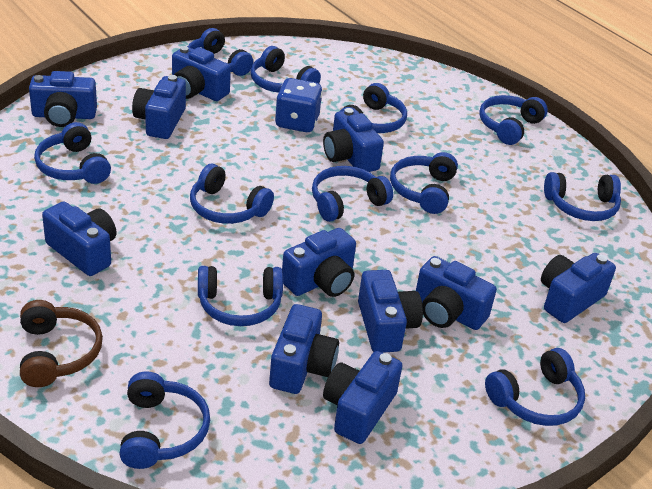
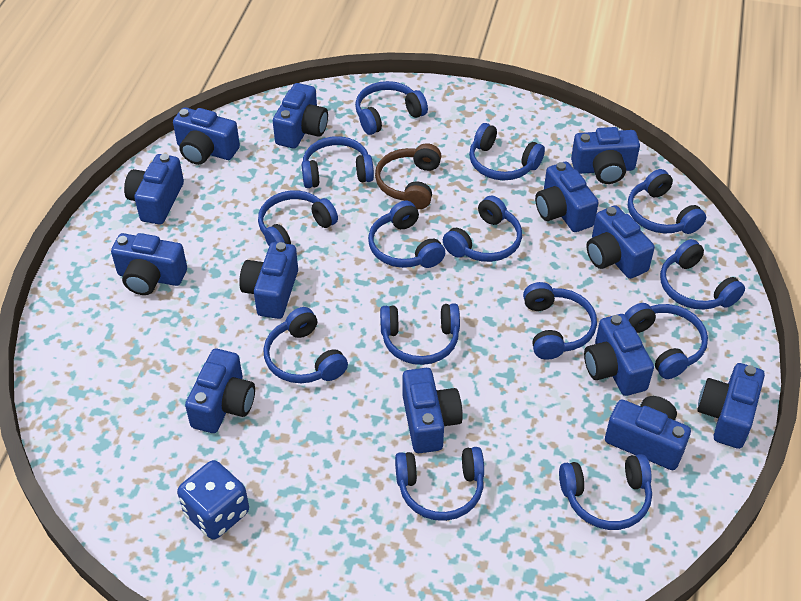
blue camera: 11 -> 13
blue headphones: 12 -> 14

